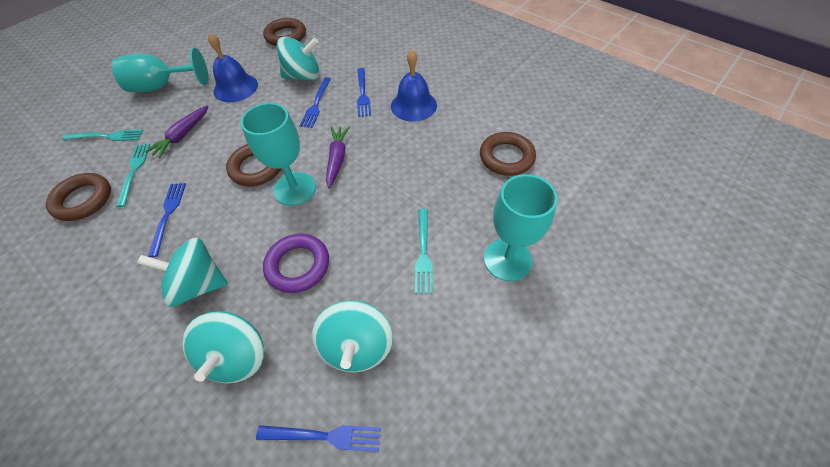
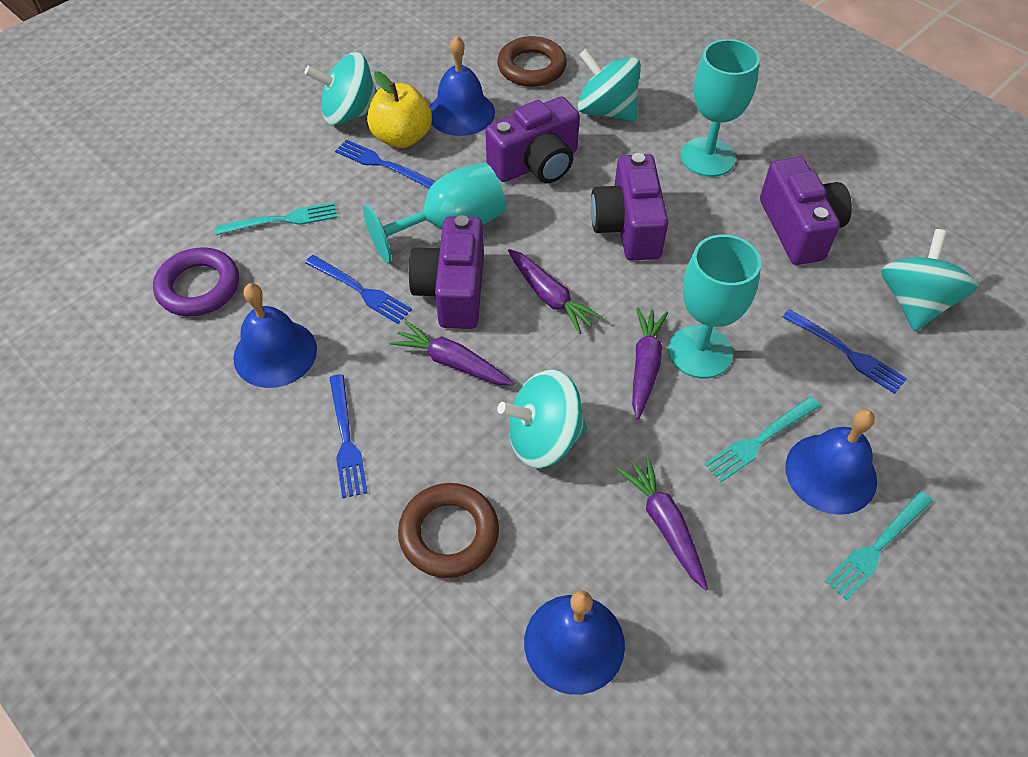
blue bell: 2 -> 4
brown ring: 4 -> 2
purple camera: 0 -> 4
purple carrot: 2 -> 4
yellow apple: 0 -> 1

